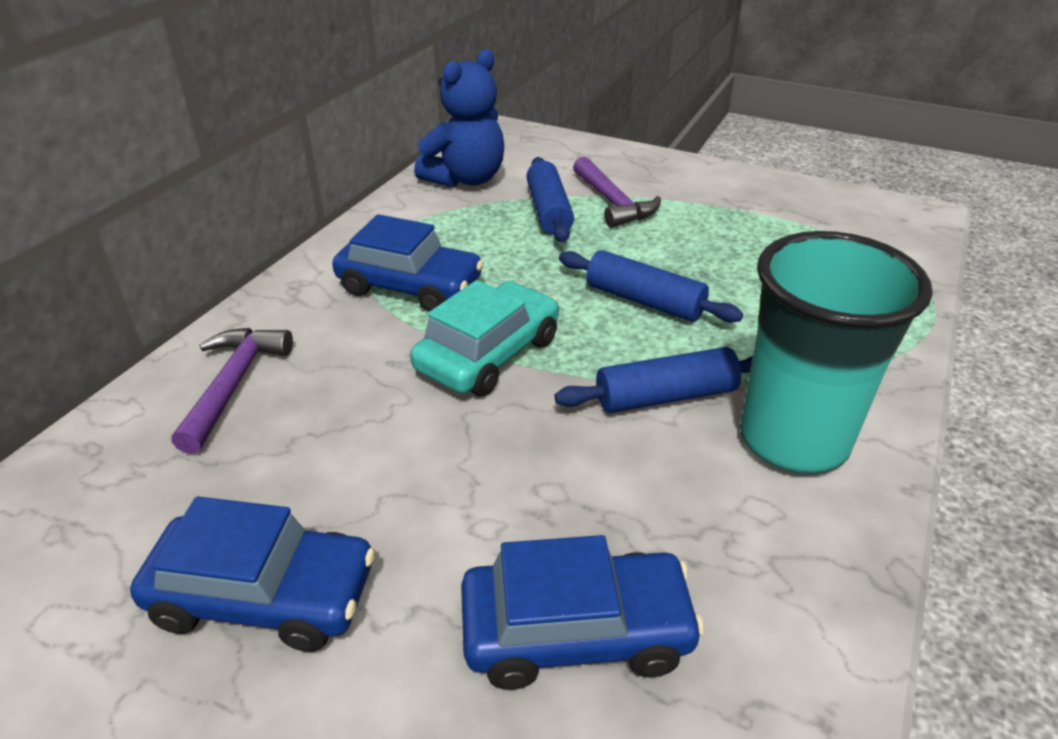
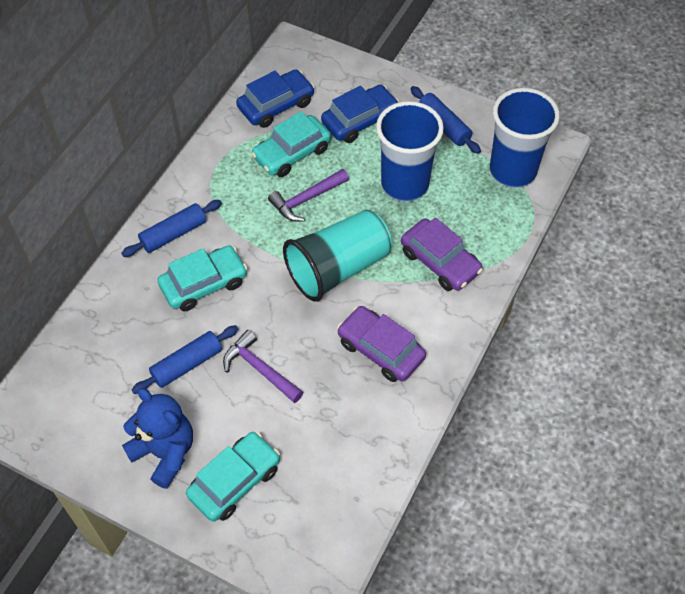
blue car: 3 -> 2
blue cup: 0 -> 2
purple car: 0 -> 2
turquoise car: 1 -> 3

